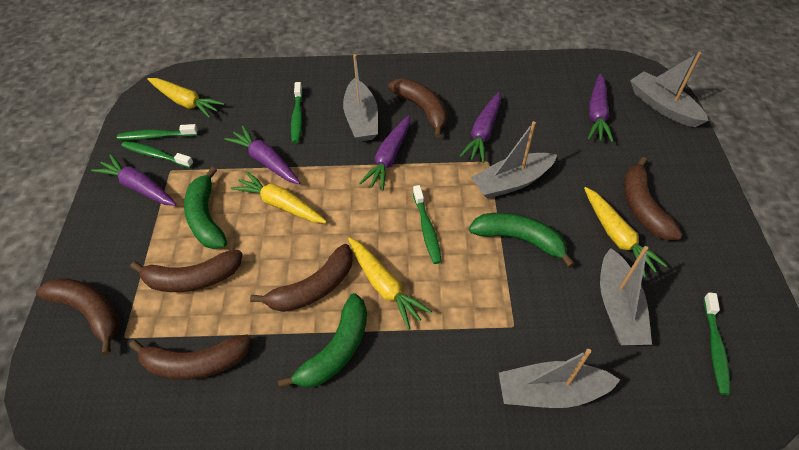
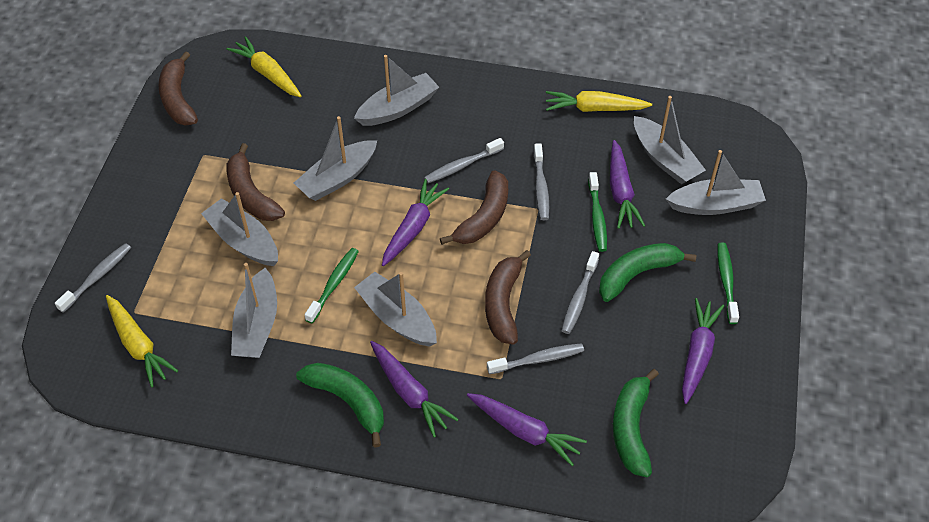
brown banana: 6 -> 4
green toothbrush: 5 -> 3
grey boat: 5 -> 7
grey toothbrush: 0 -> 5
yellow carrot: 4 -> 3

